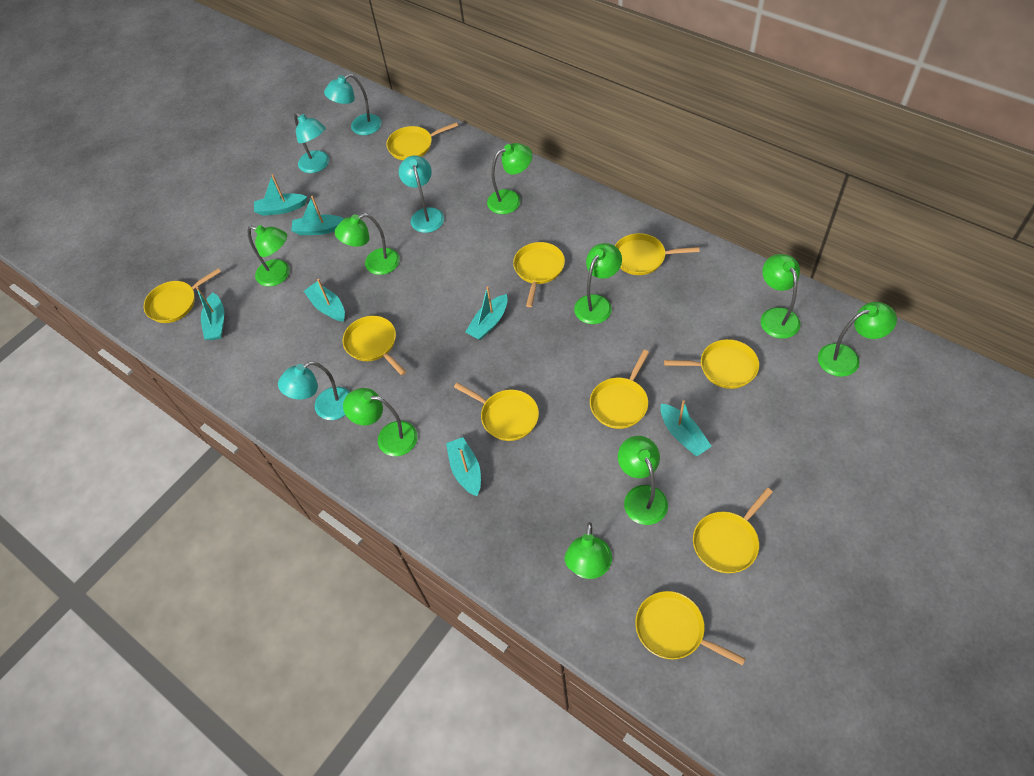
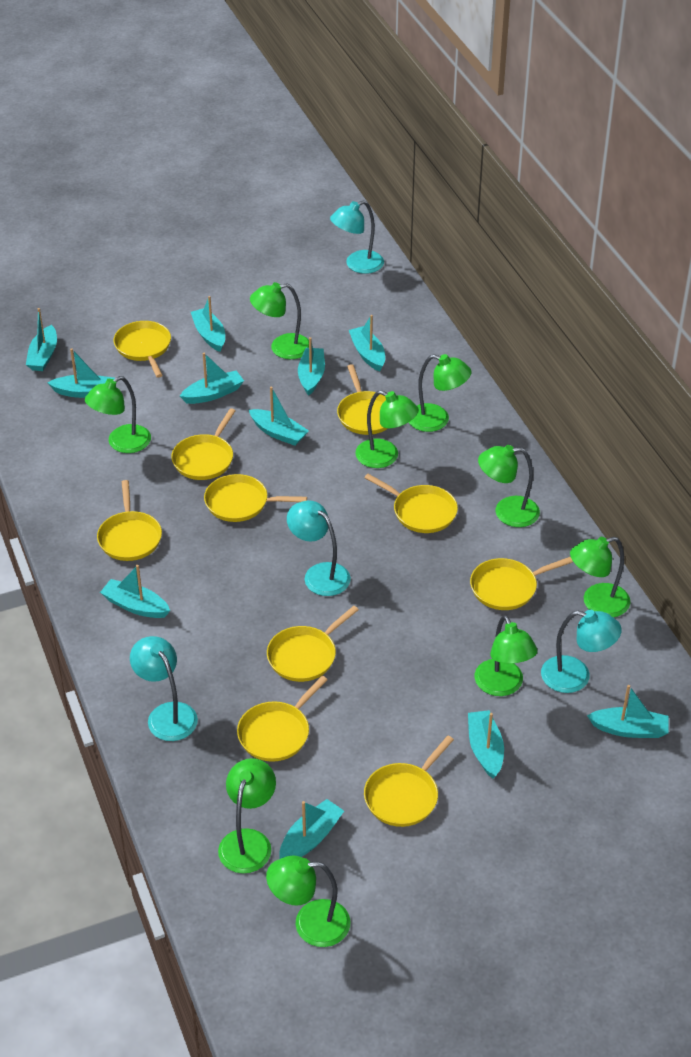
turquoise boat: 7 -> 11

